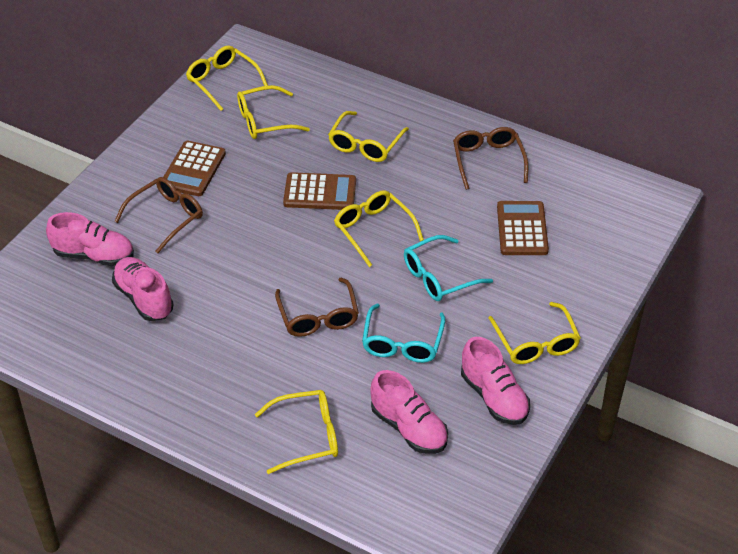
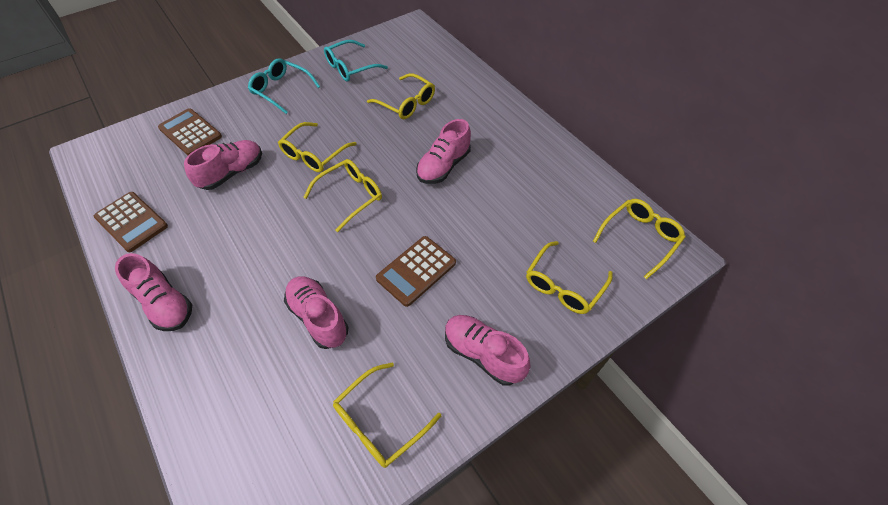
brown glasses: 3 -> 0
pink shoe: 4 -> 5

